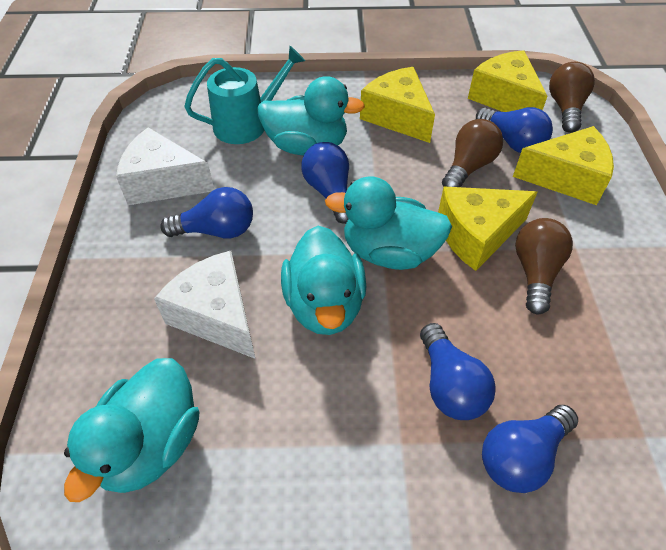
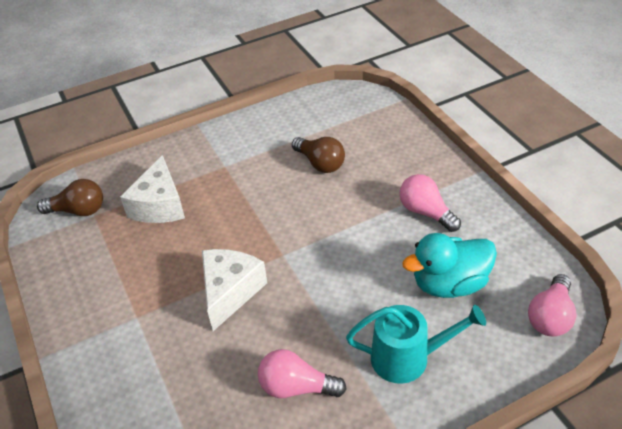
blue light bulb: 5 -> 0
brown light bulb: 3 -> 2
pink light bulb: 0 -> 3
turquoise duck: 4 -> 1
yellow cheese: 4 -> 0

